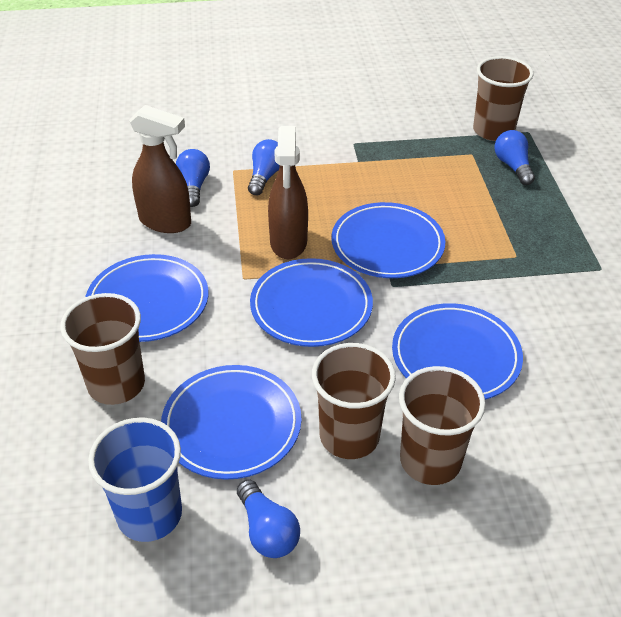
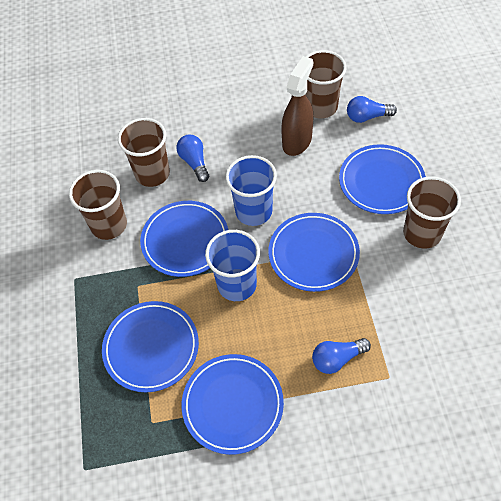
blue cup: 1 -> 2
blue light bulb: 4 -> 3
brown spray bottle: 2 -> 1

